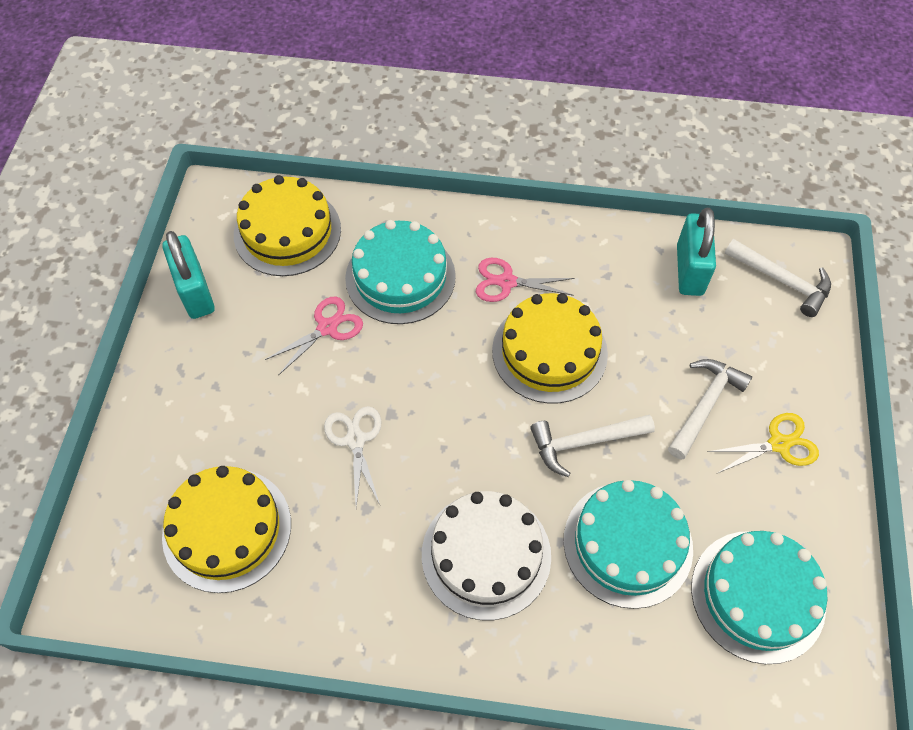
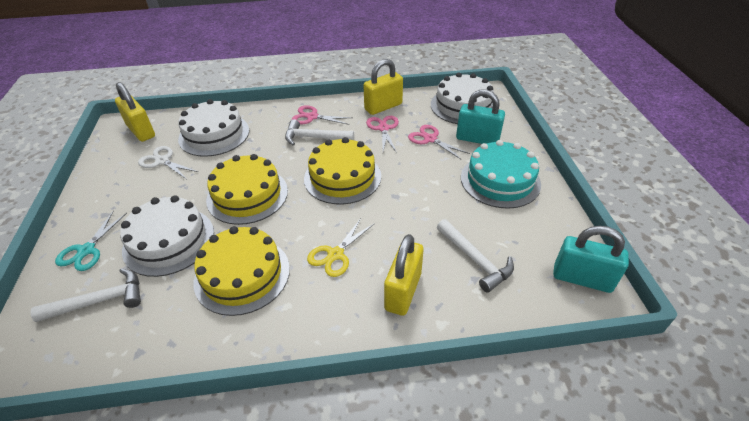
pink scissors: 2 -> 3
turquoise cake: 3 -> 1
turquoise scissors: 0 -> 1
white cake: 1 -> 3
yellow padlock: 0 -> 3

